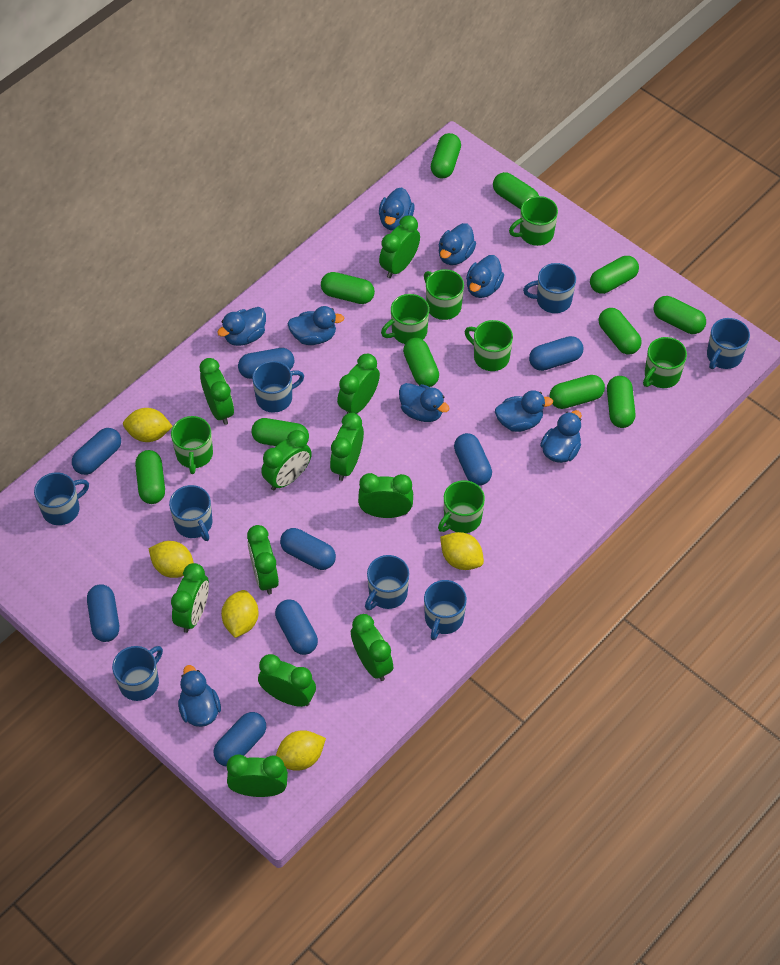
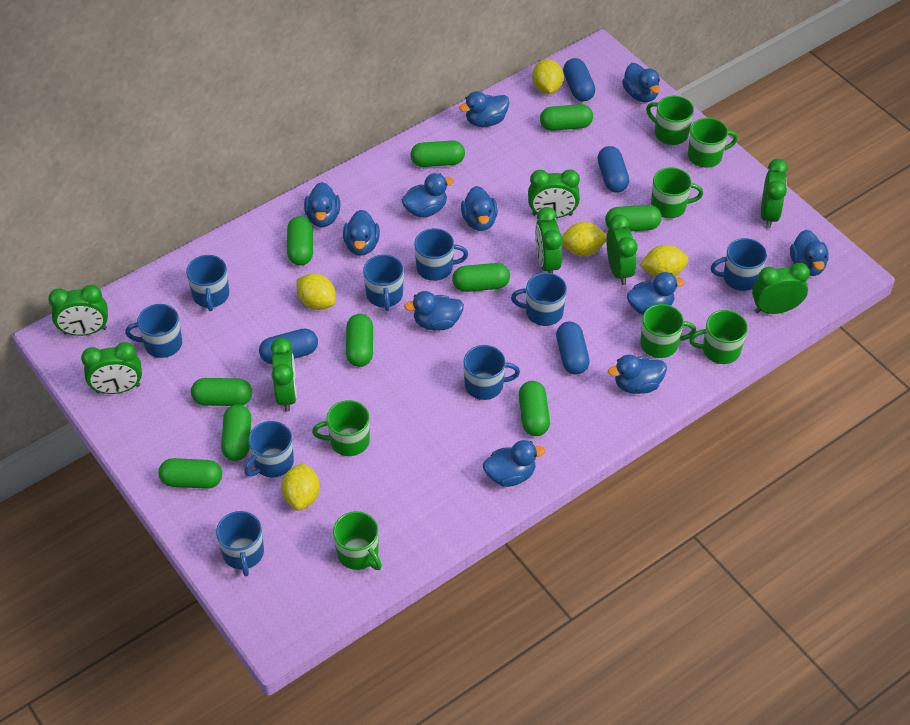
blue capsule: 8 -> 4
blue duck: 9 -> 11
blue mug: 8 -> 9
green capsule: 11 -> 10
green clock: 11 -> 8

